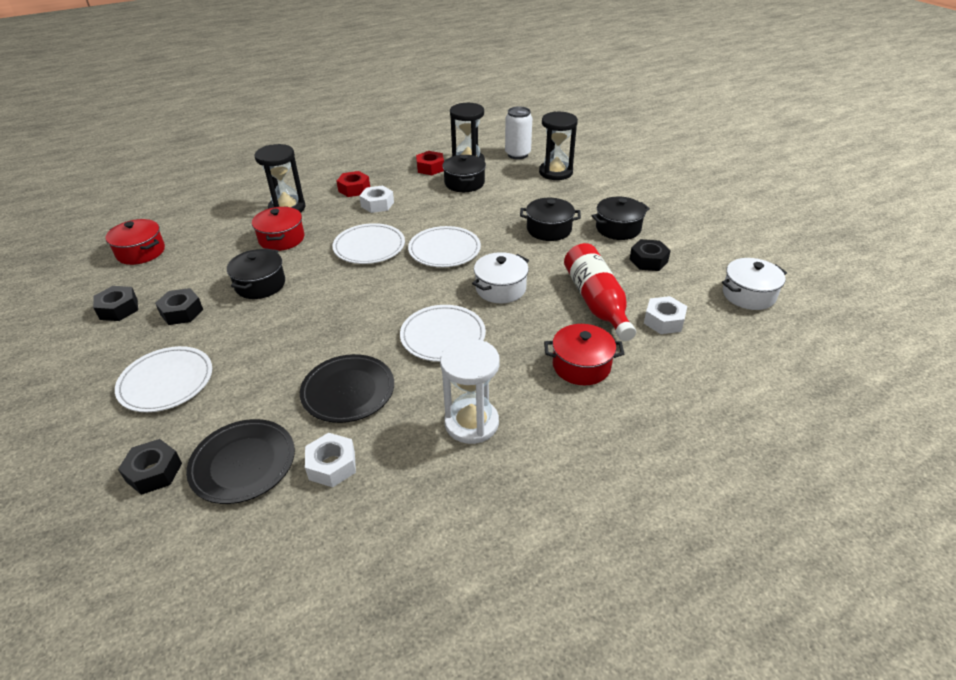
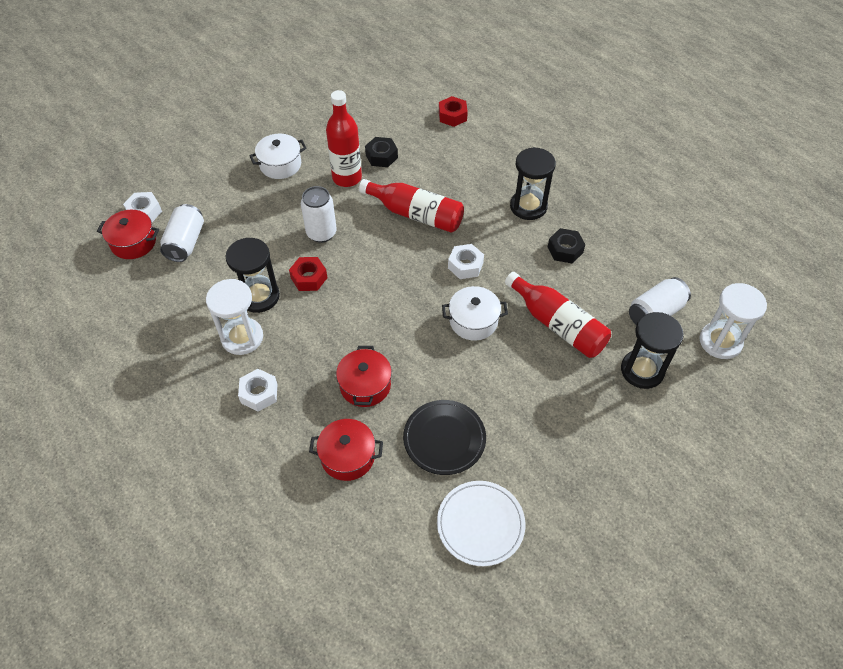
black nut: 4 -> 2
black plate: 2 -> 1
black pot: 4 -> 0
red bottle: 1 -> 3
white can: 1 -> 3
white hourglass: 1 -> 2
white plate: 4 -> 1

